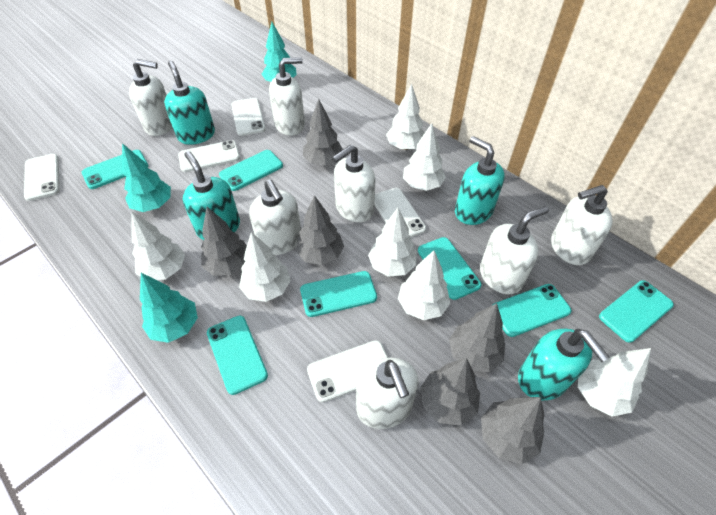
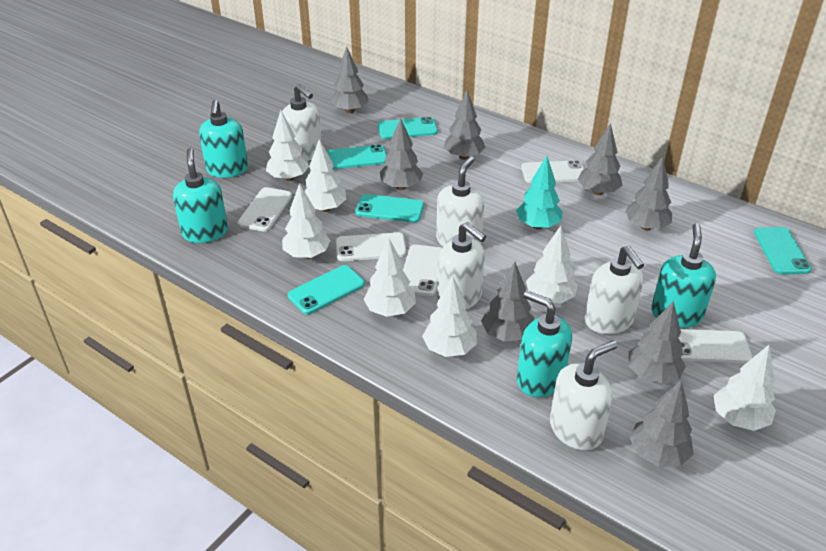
grey tree: 6 -> 8
turquoise phone: 7 -> 5
turquoise tree: 3 -> 1
white soap dispenser: 7 -> 5

